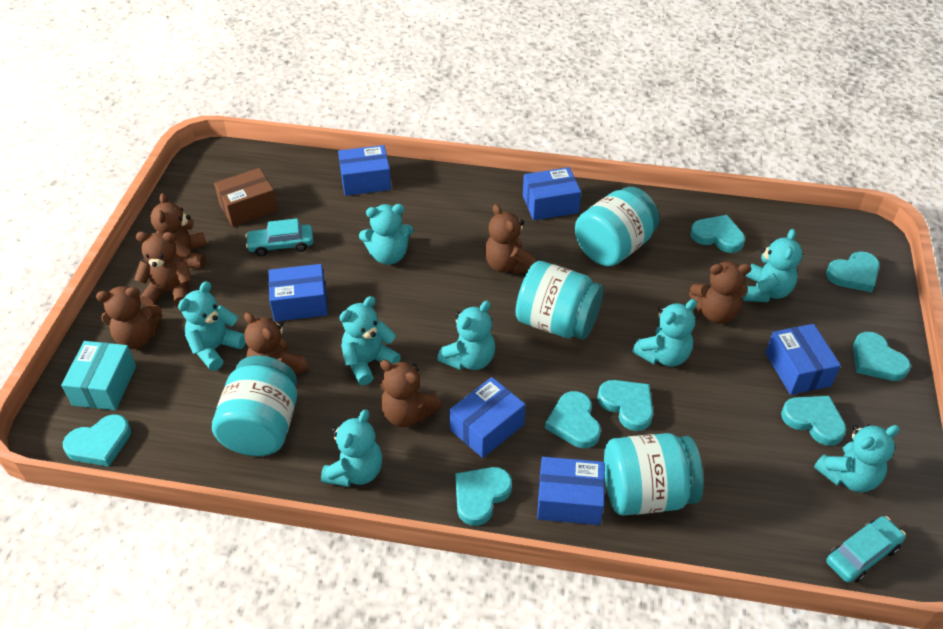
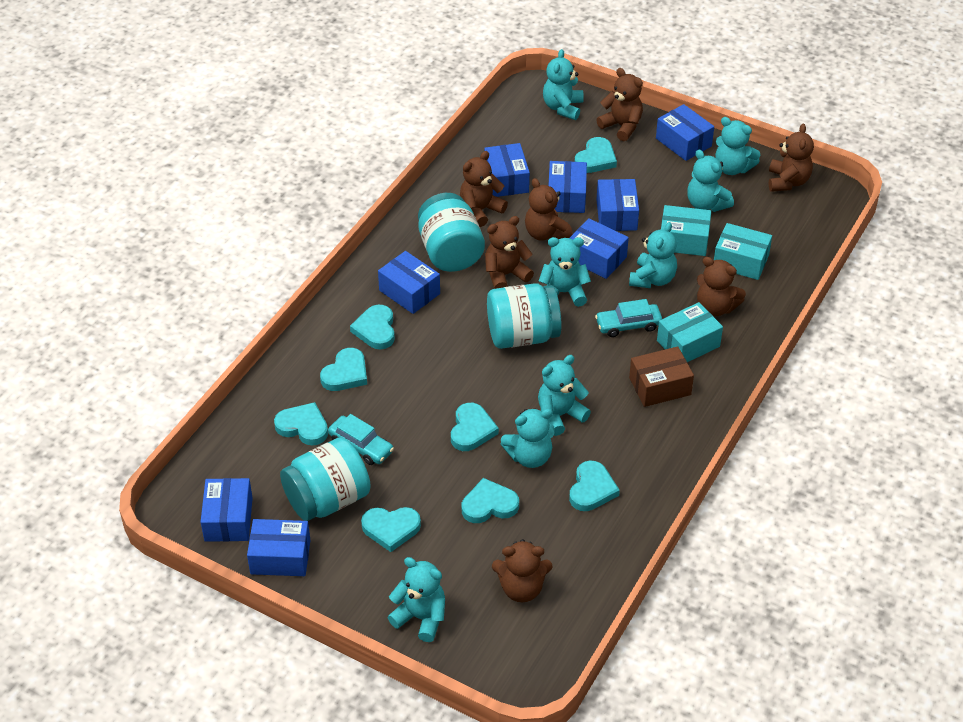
blue box: 6 -> 8
turquoise box: 1 -> 3
turquoise jar: 4 -> 3

